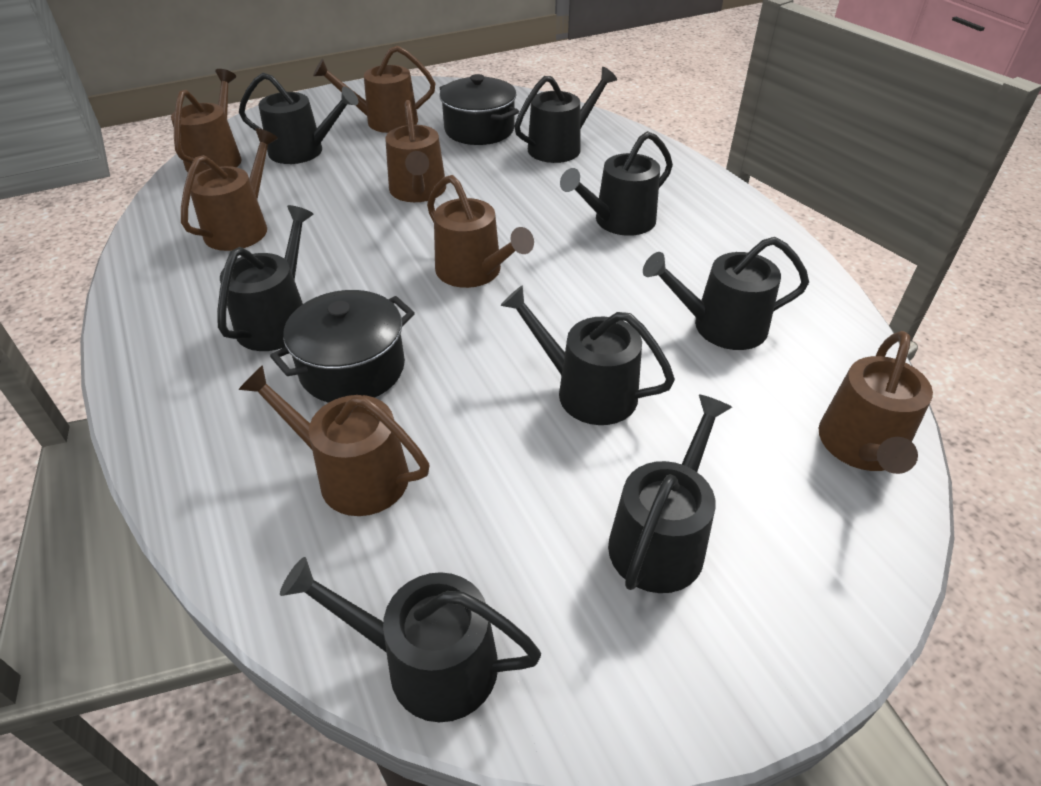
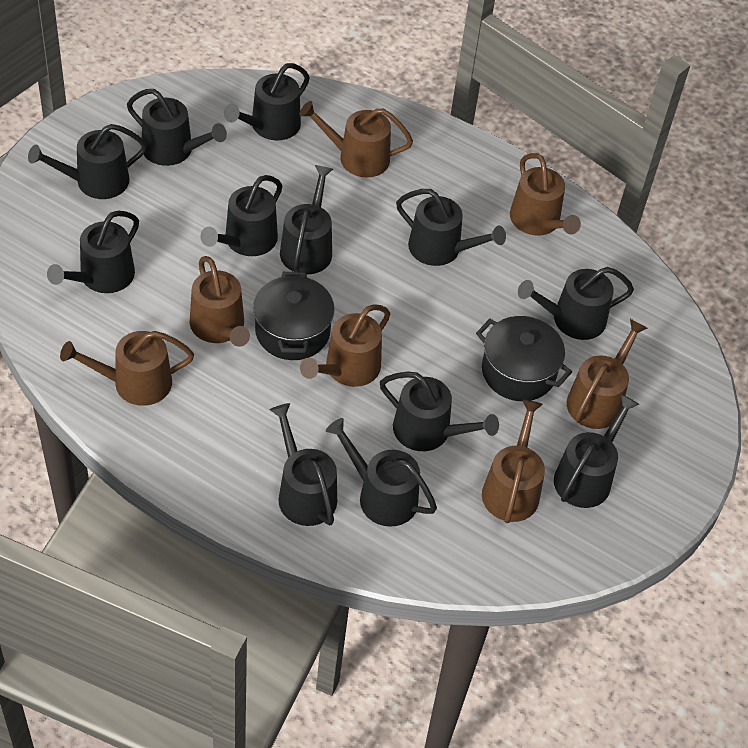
black watering can: 8 -> 12

